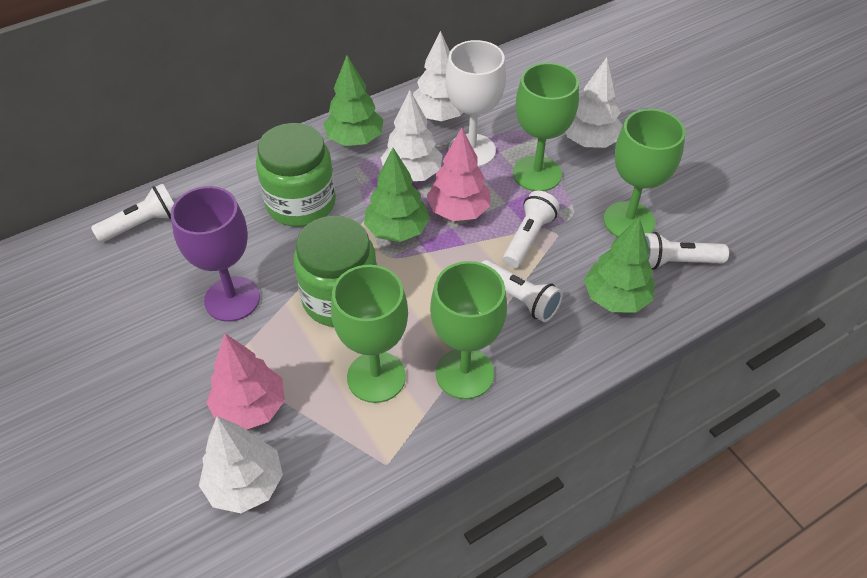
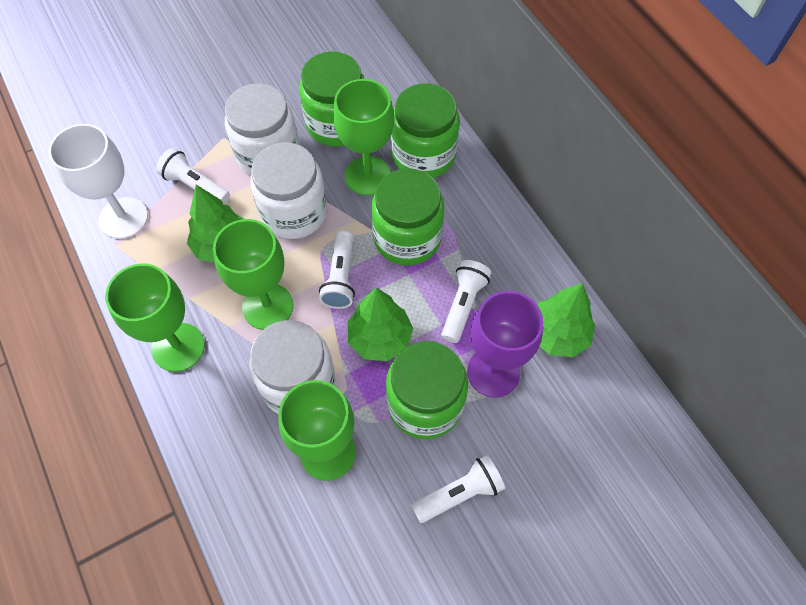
green jar: 2 -> 4
pink tree: 2 -> 0
white jar: 0 -> 3
white tree: 4 -> 0

